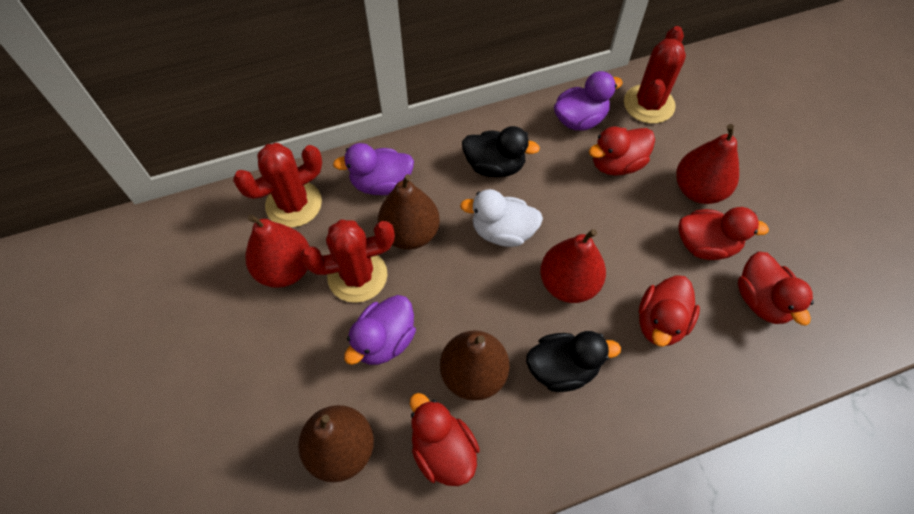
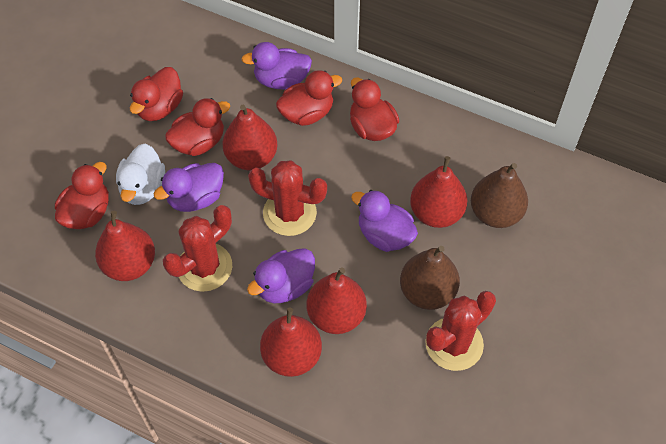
black duck: 2 -> 0
brown pear: 3 -> 2
purple duck: 3 -> 4
red pear: 3 -> 5

